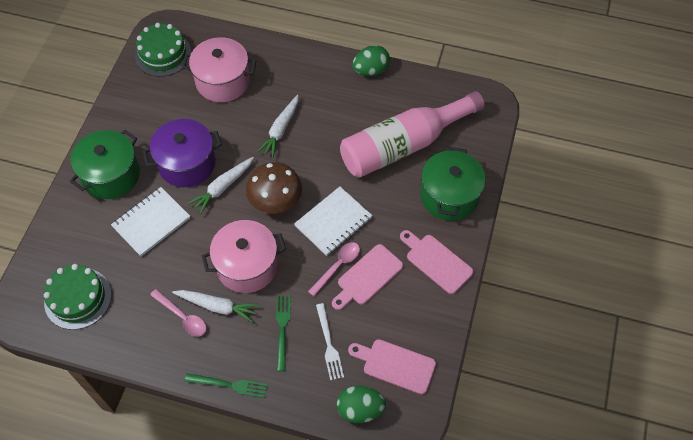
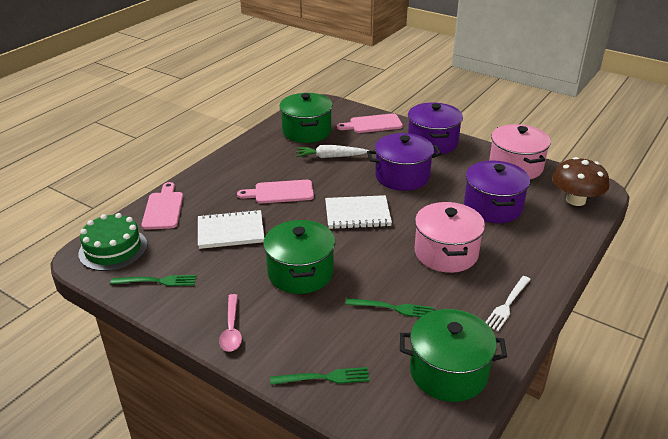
green cake: 2 -> 1
green egg: 2 -> 0
green fork: 2 -> 3
green pot: 2 -> 3
pink bottle: 1 -> 0
pink spoon: 2 -> 1
purple pot: 1 -> 3
white carrot: 3 -> 1

